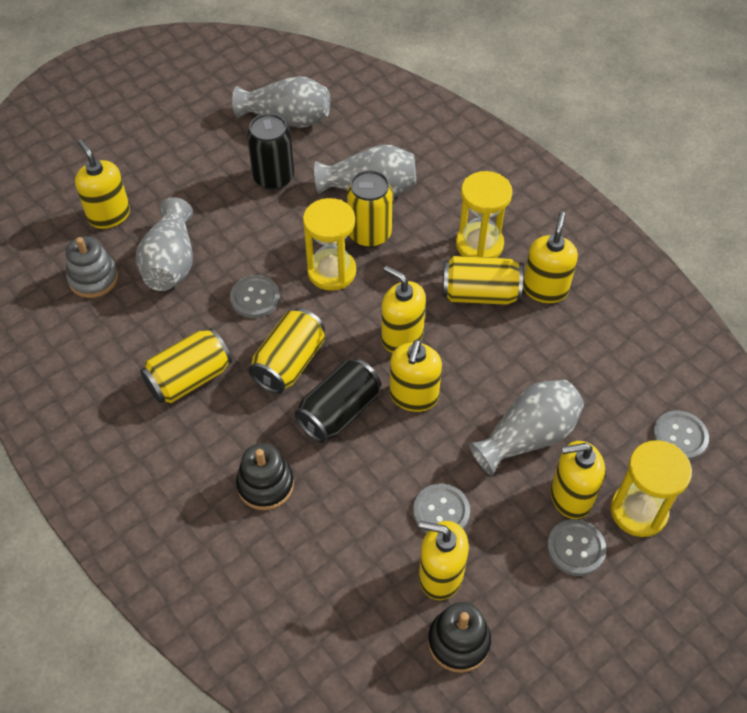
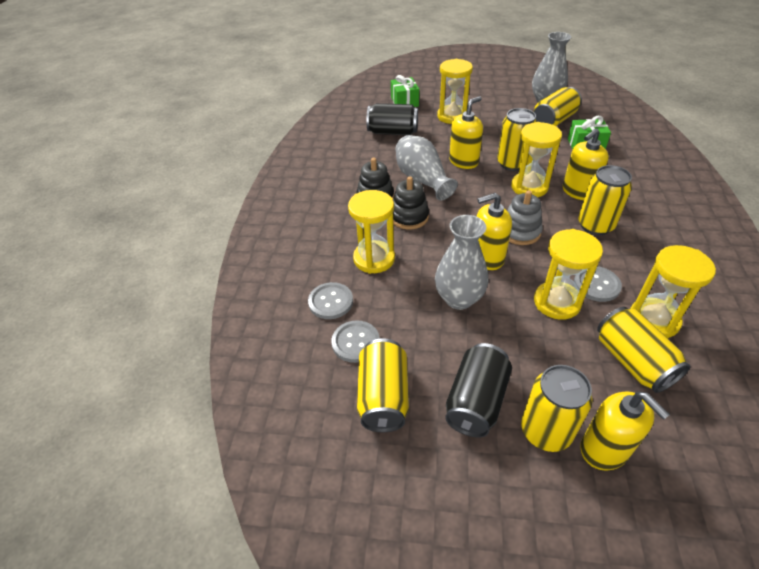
green gift: 0 -> 2
grey button: 4 -> 3
grey vase: 4 -> 3
yellow can: 4 -> 6
yellow hourglass: 3 -> 5
yellow soap dispenser: 6 -> 4

